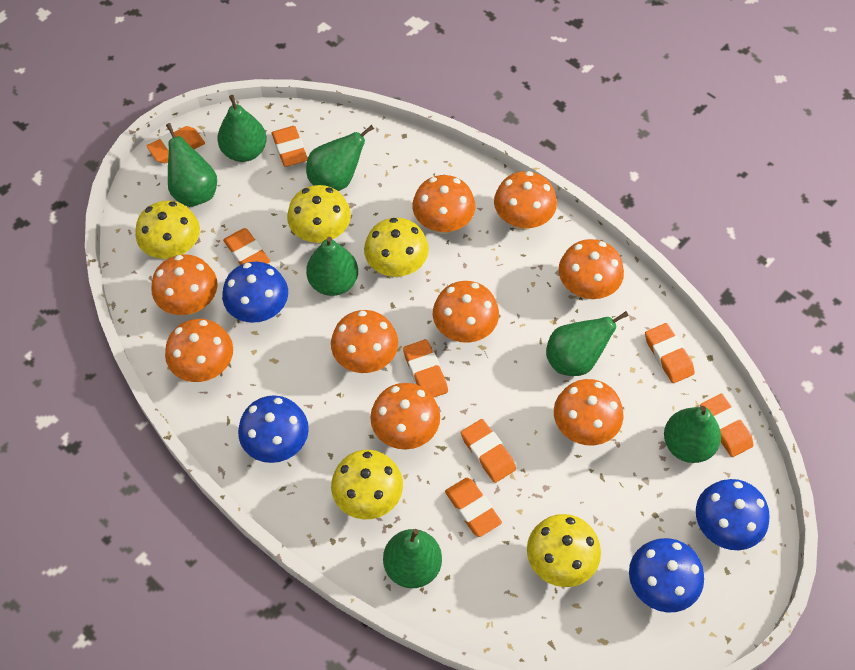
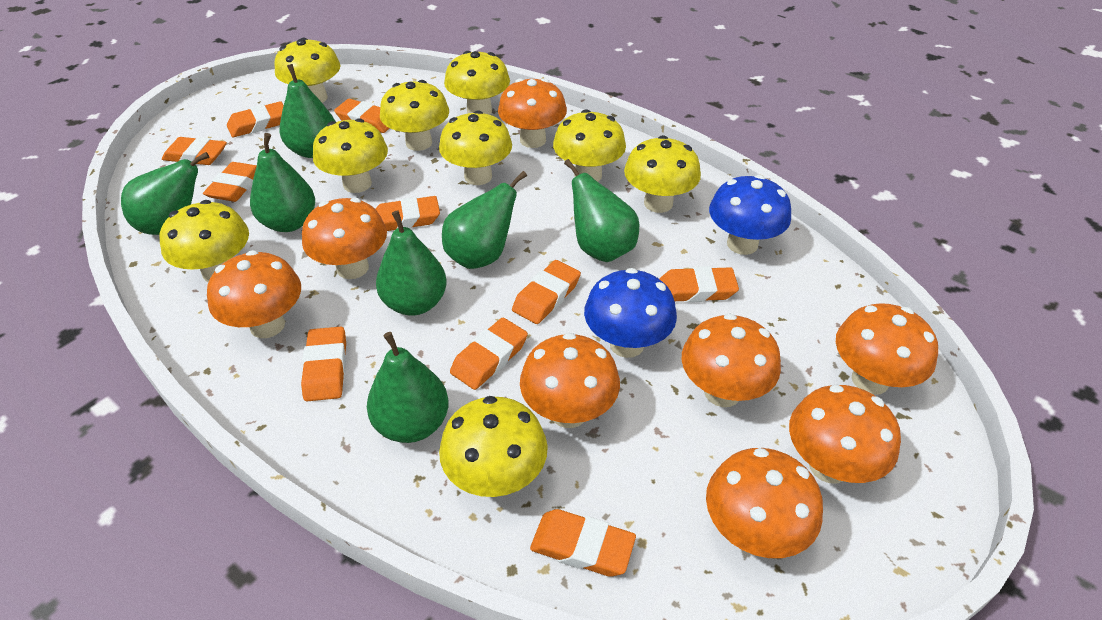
blue mushroom: 4 -> 2
orange eraser: 8 -> 10
orange mushroom: 9 -> 8
yellow mushroom: 5 -> 9

